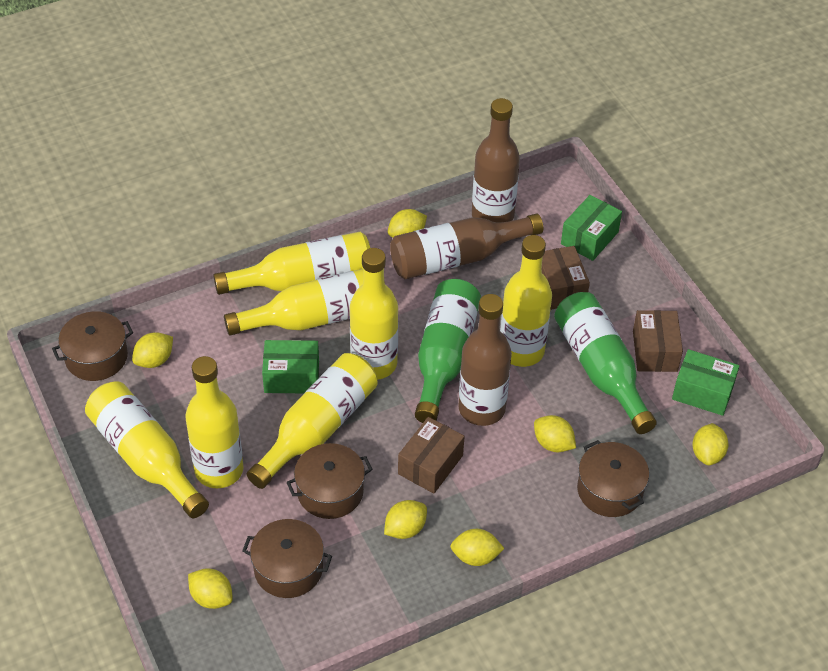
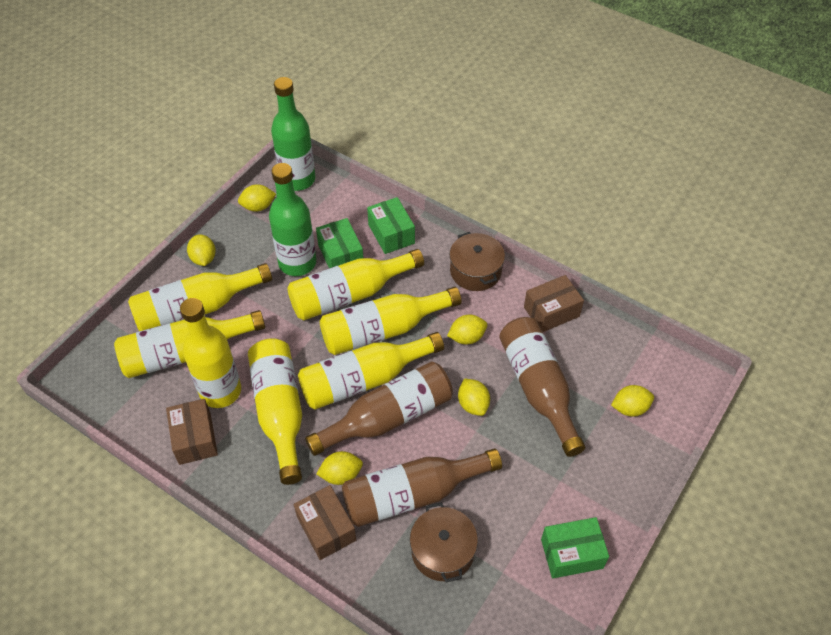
brown pot: 4 -> 2
yellow lemon: 7 -> 6

